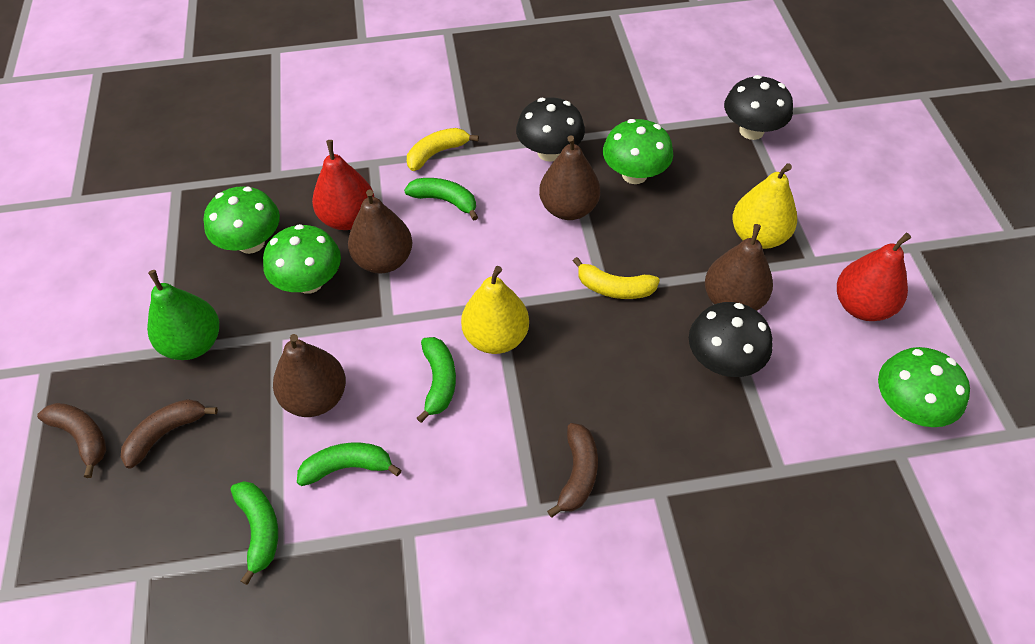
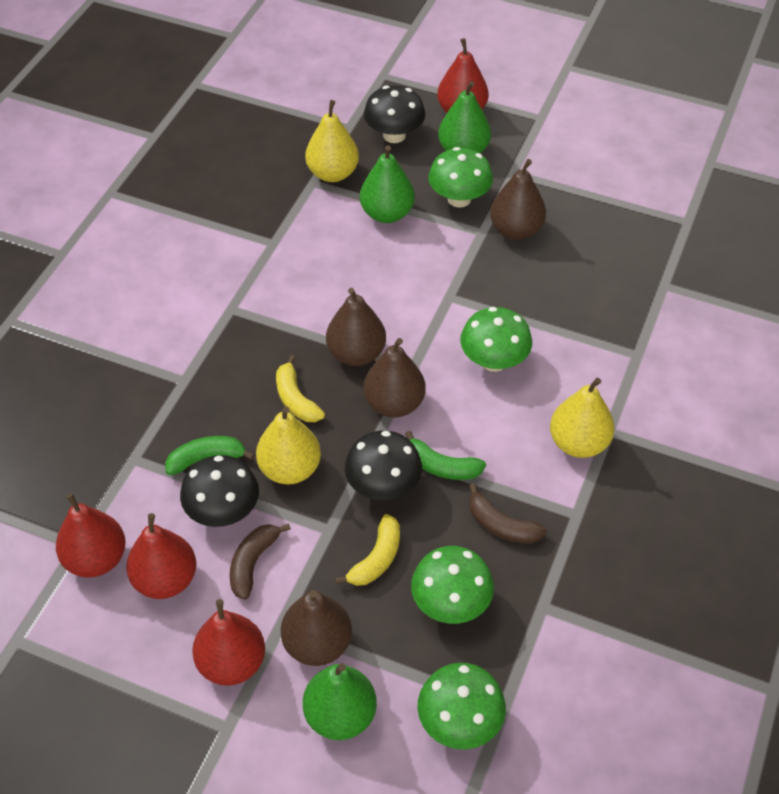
brown banana: 3 -> 2
green banana: 4 -> 2
green pear: 1 -> 3
red pear: 2 -> 4
yellow pear: 2 -> 3

